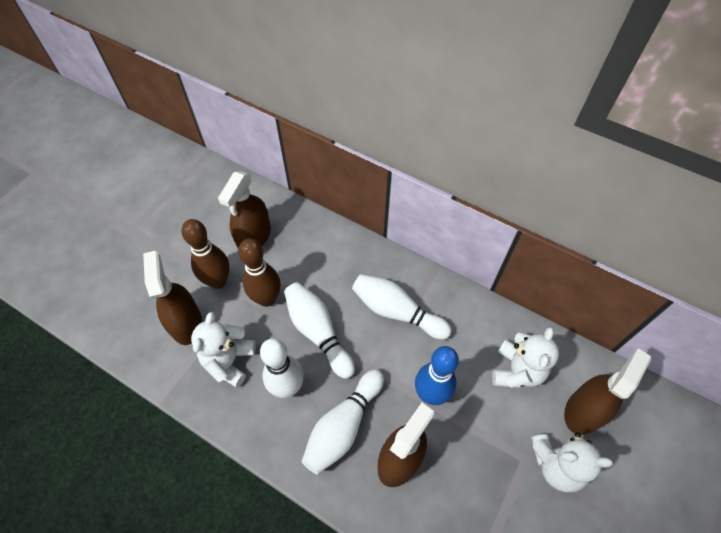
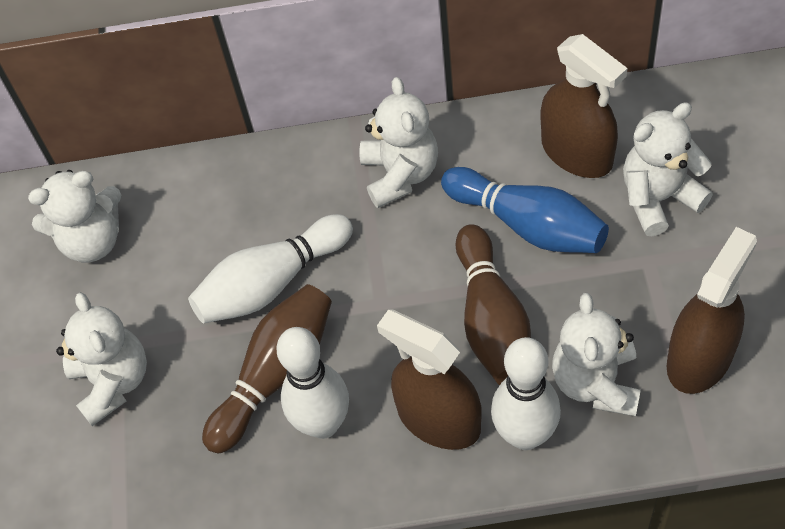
brown spray bottle: 4 -> 3
white bowling pin: 4 -> 3
white teddy bear: 3 -> 5

